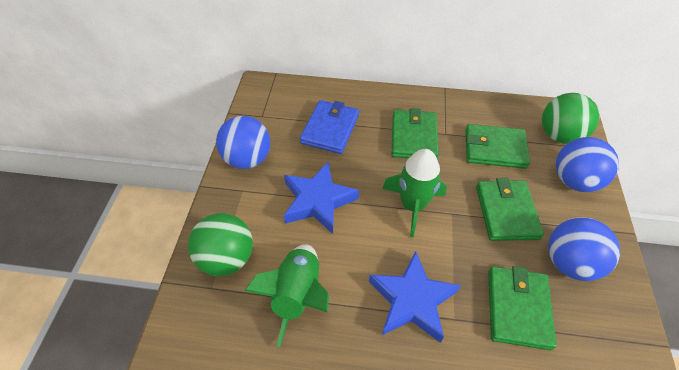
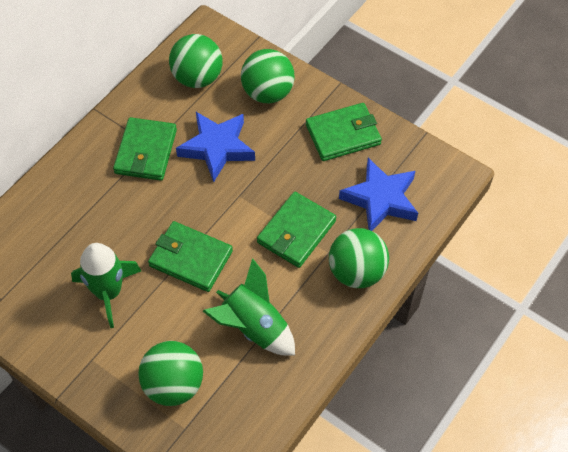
blue ball: 3 -> 0
blue wallet: 1 -> 0
green ball: 2 -> 4

